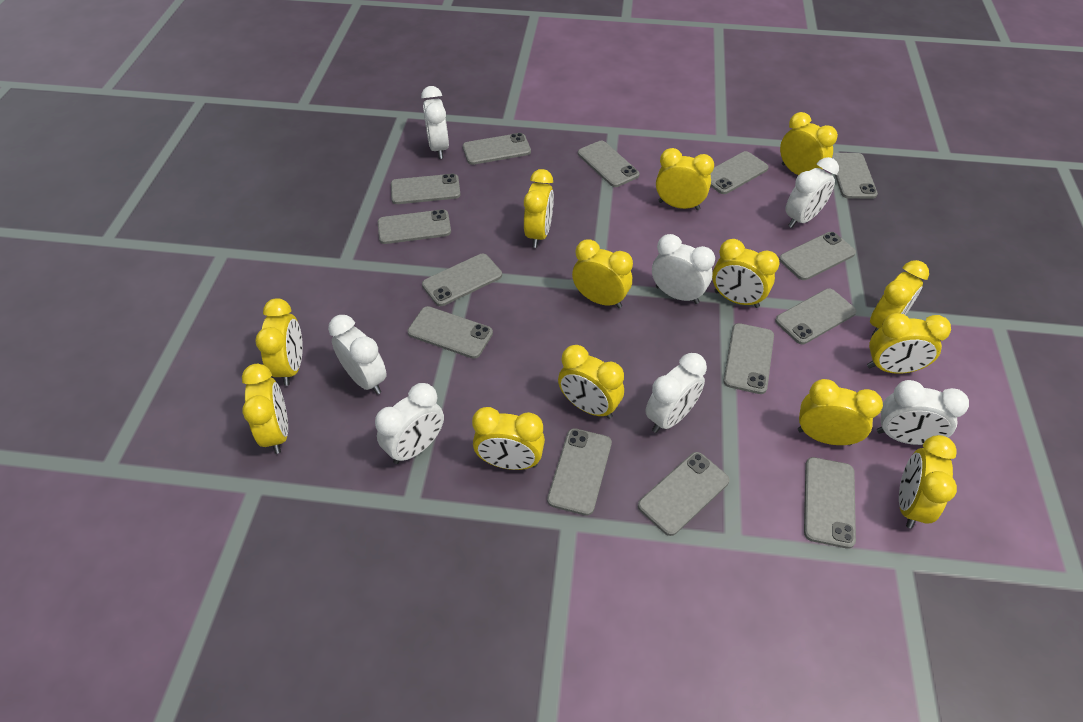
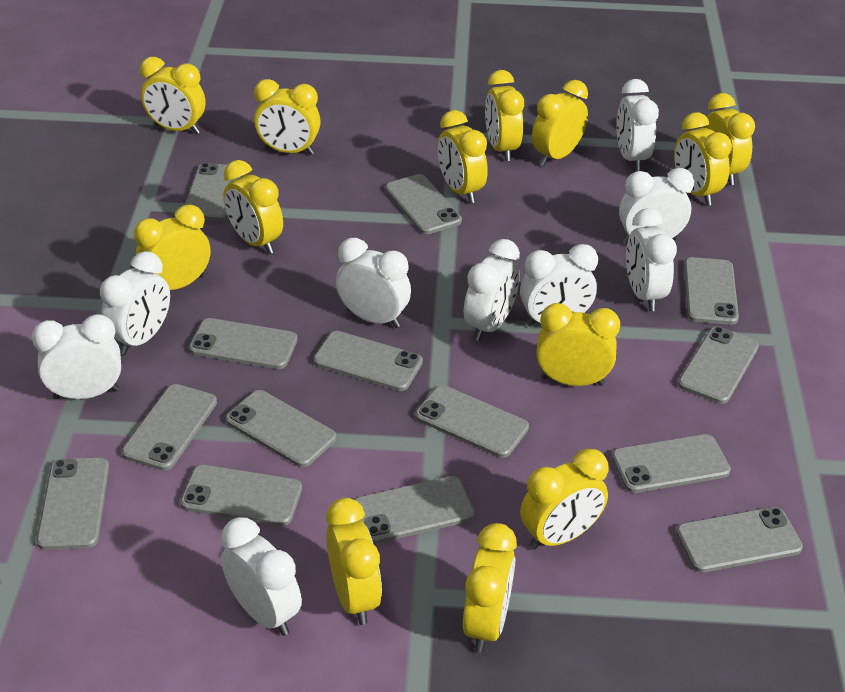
white clock: 7 -> 9

